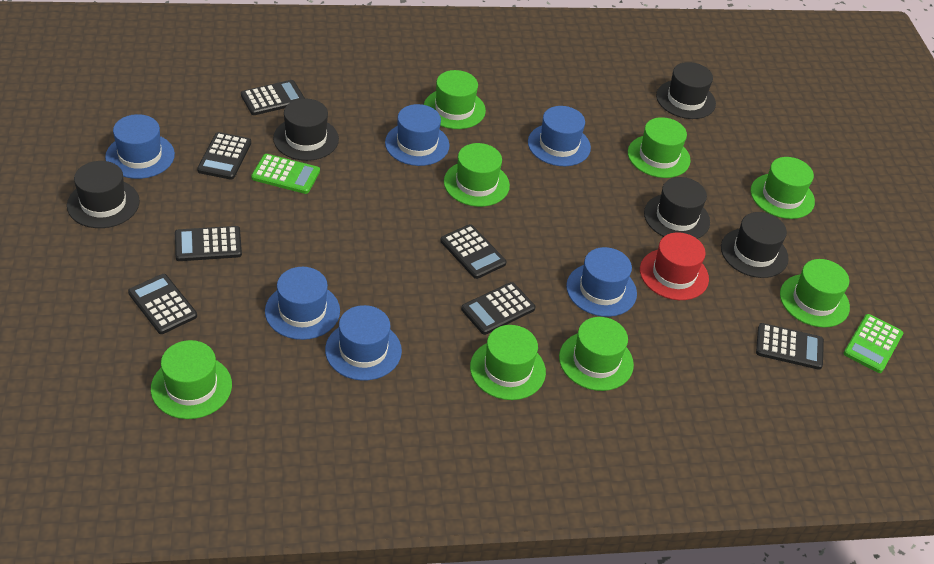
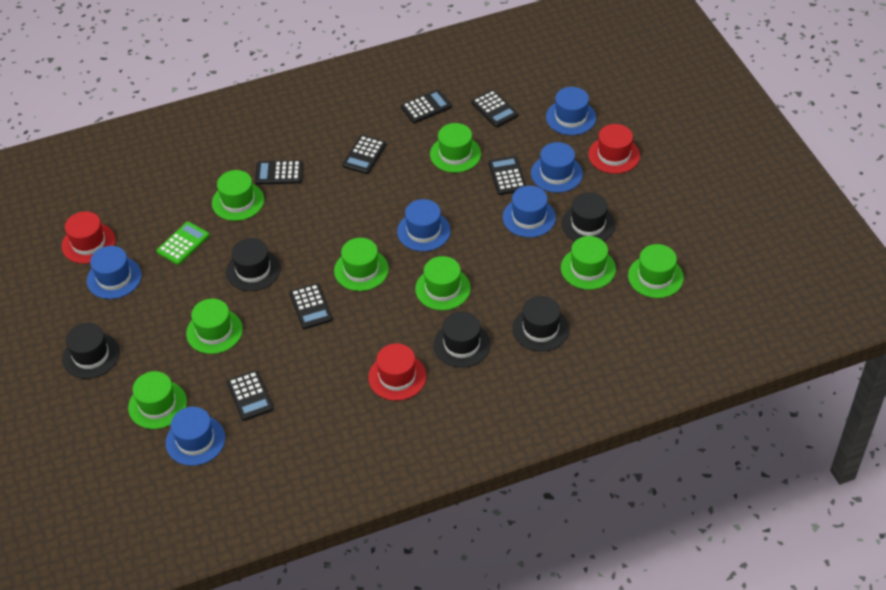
green calculator: 2 -> 1
red hat: 1 -> 3

